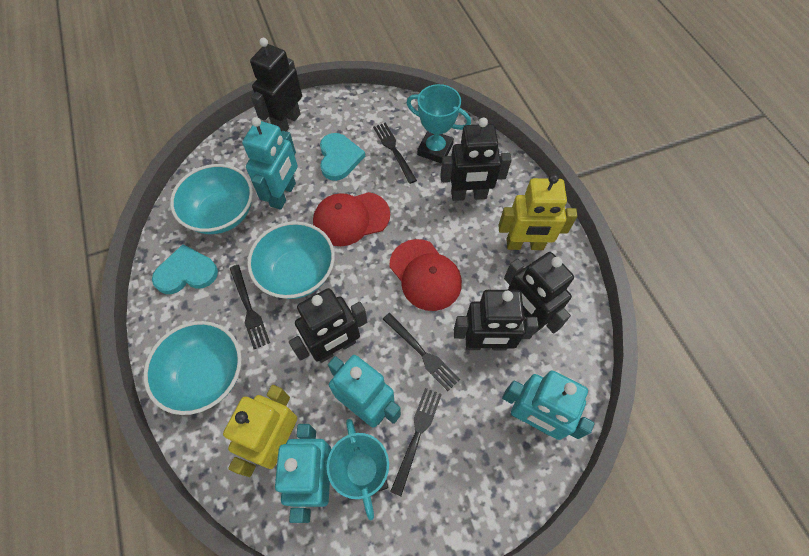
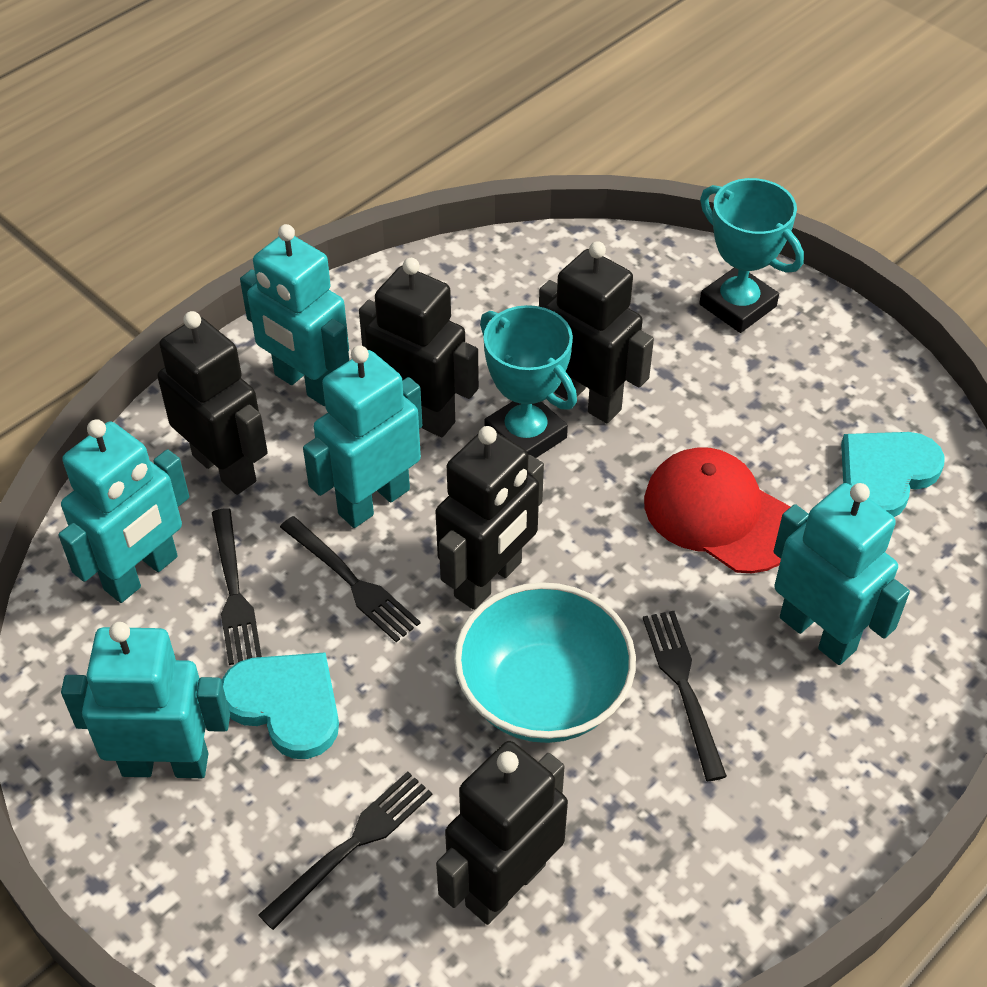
red cap: 2 -> 1
turquoise bowl: 3 -> 1
turquoise robot: 4 -> 5
yellow robot: 2 -> 0

